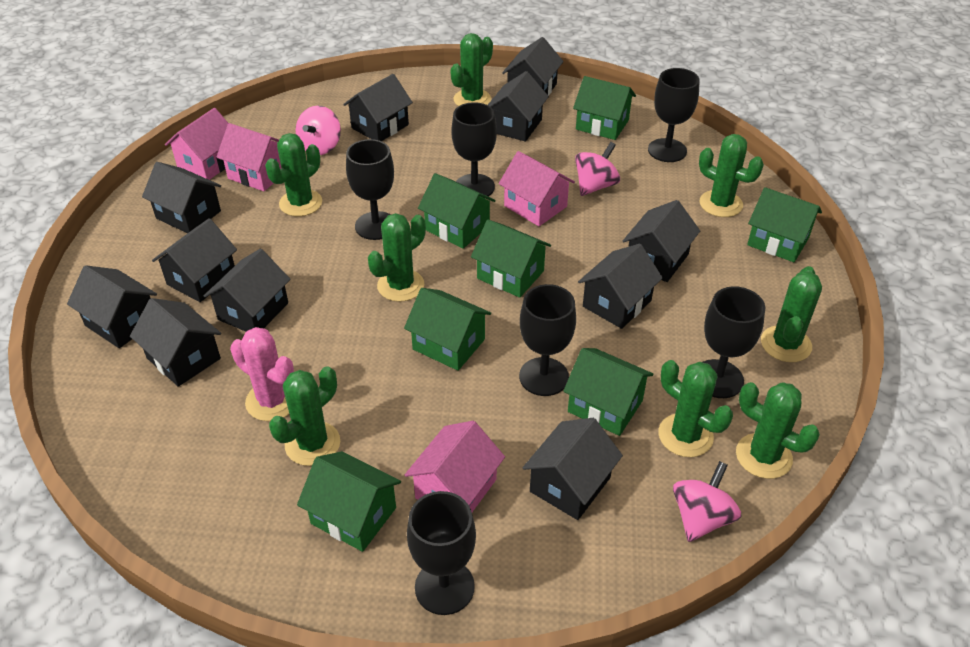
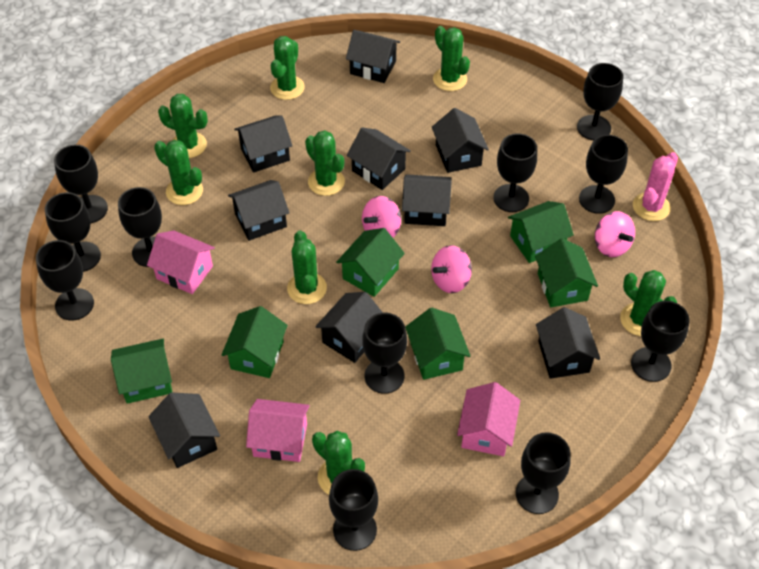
black goblet: 6 -> 11
black house: 11 -> 9
green house: 7 -> 6
pink house: 4 -> 3

